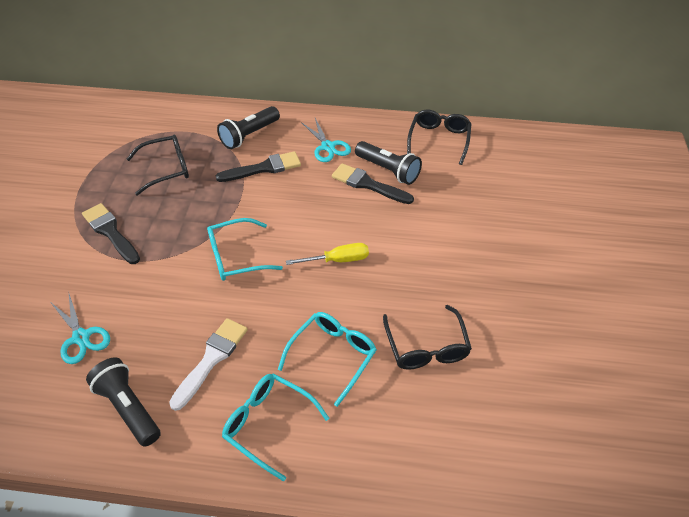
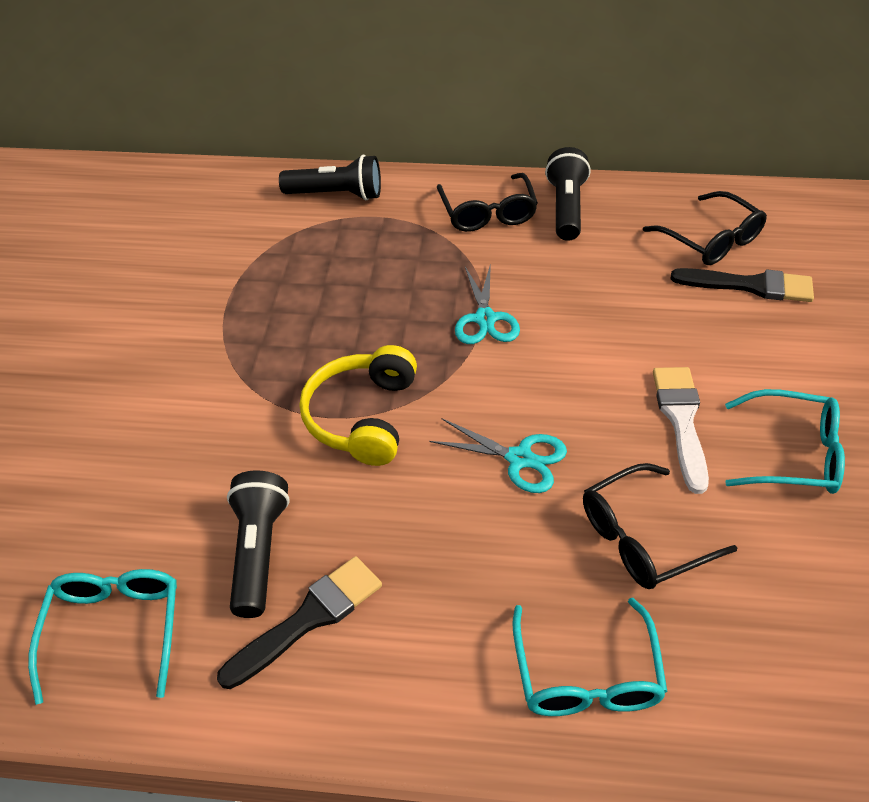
black brush: 3 -> 2
yellow headphones: 0 -> 1
yellow screwdriver: 1 -> 0

